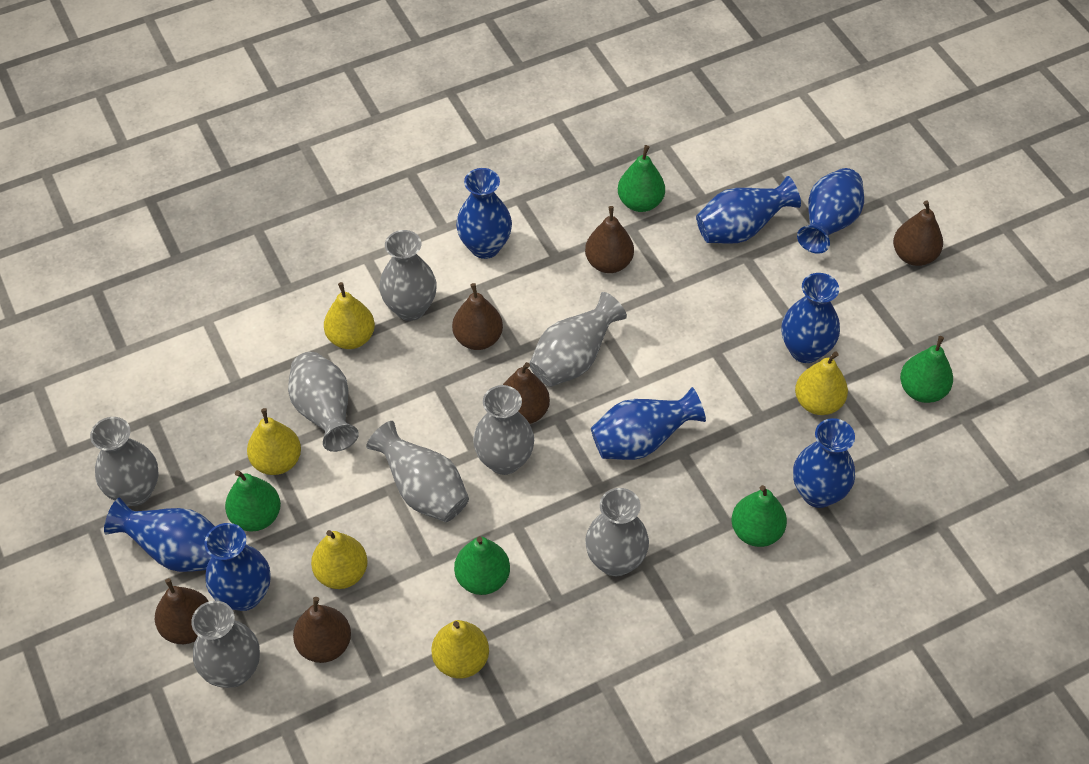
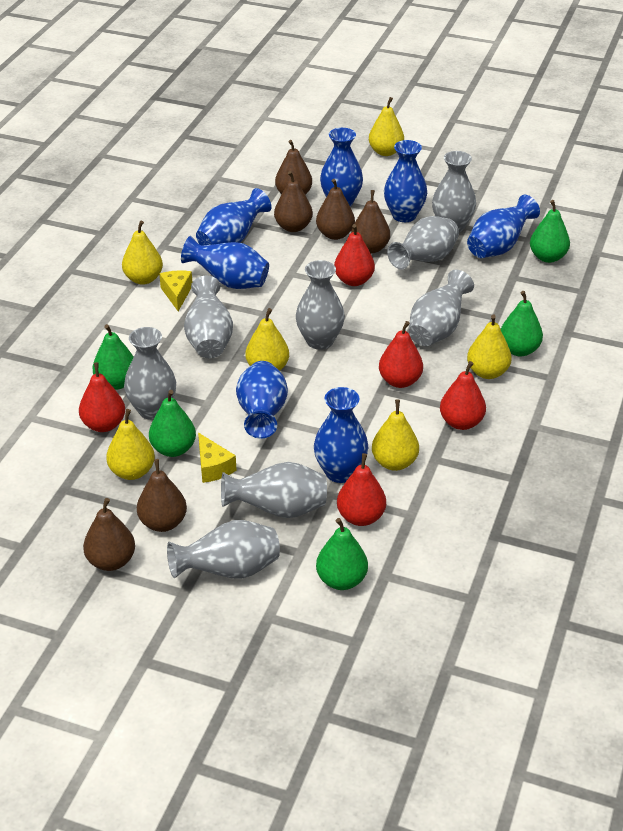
blue vase: 8 -> 7
red pear: 0 -> 5
yellow cheese: 0 -> 2
yellow pear: 5 -> 6

